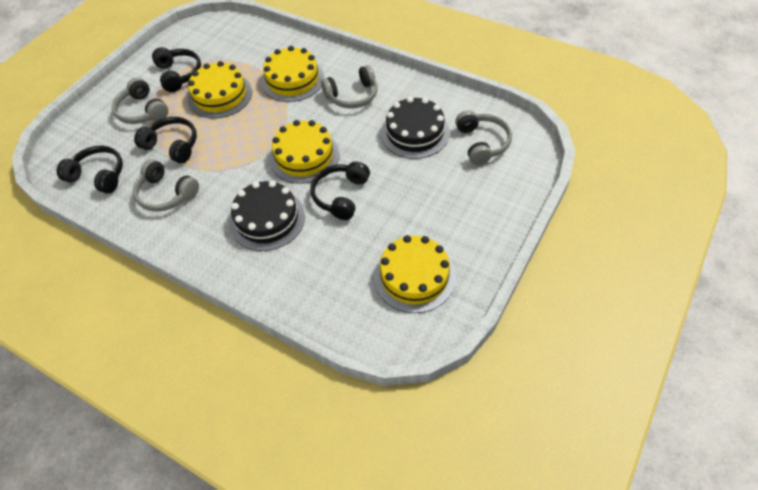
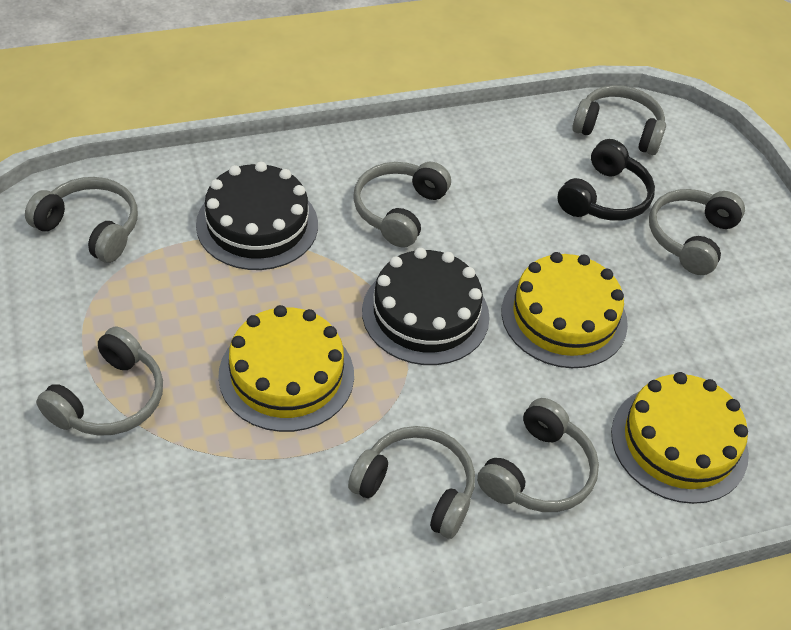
black headphones: 4 -> 1
grey headphones: 4 -> 7
yellow cake: 4 -> 3

